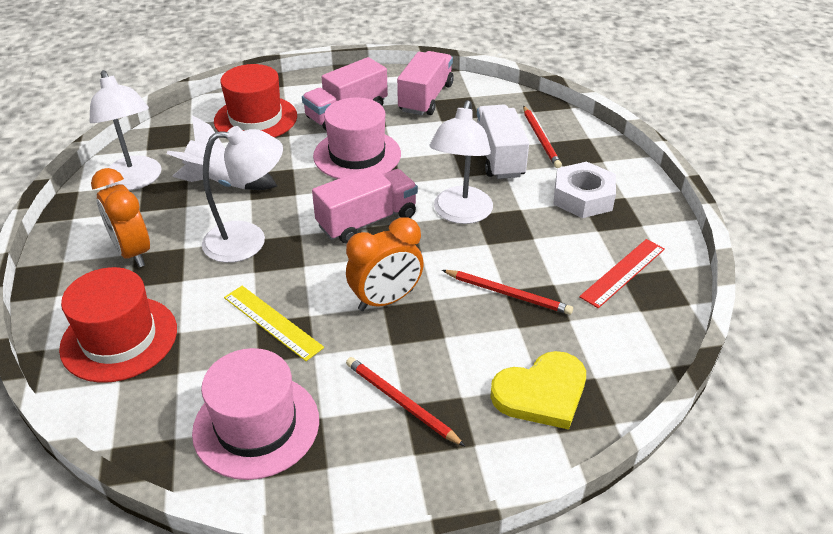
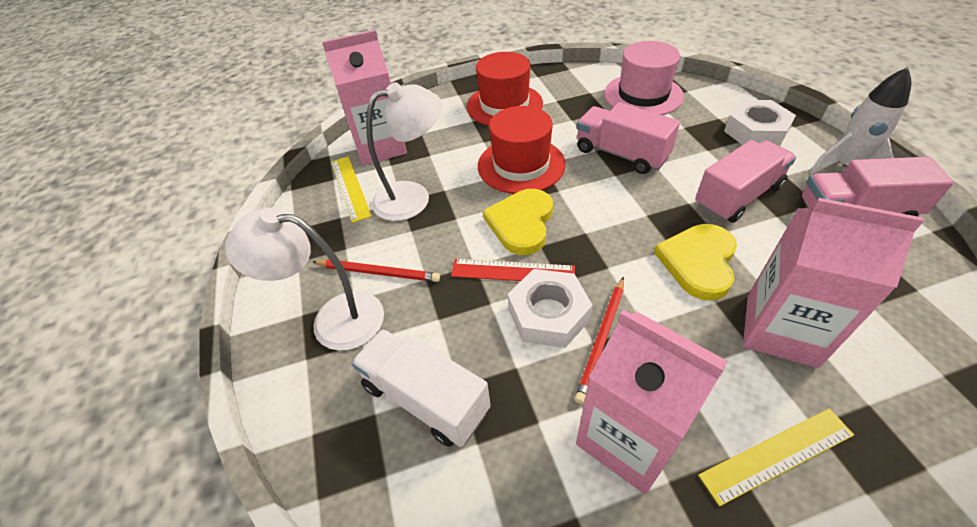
orange clock: 2 -> 0
pink carton: 0 -> 3
pink hat: 2 -> 1
red pencil: 3 -> 2
white lamp: 3 -> 2
white nut: 1 -> 2
yellow heart: 1 -> 2
yellow ruler: 1 -> 2

